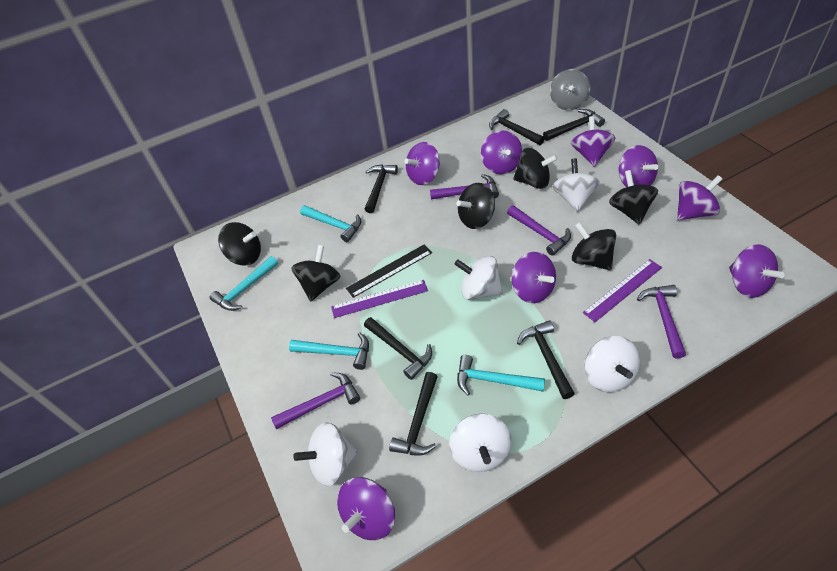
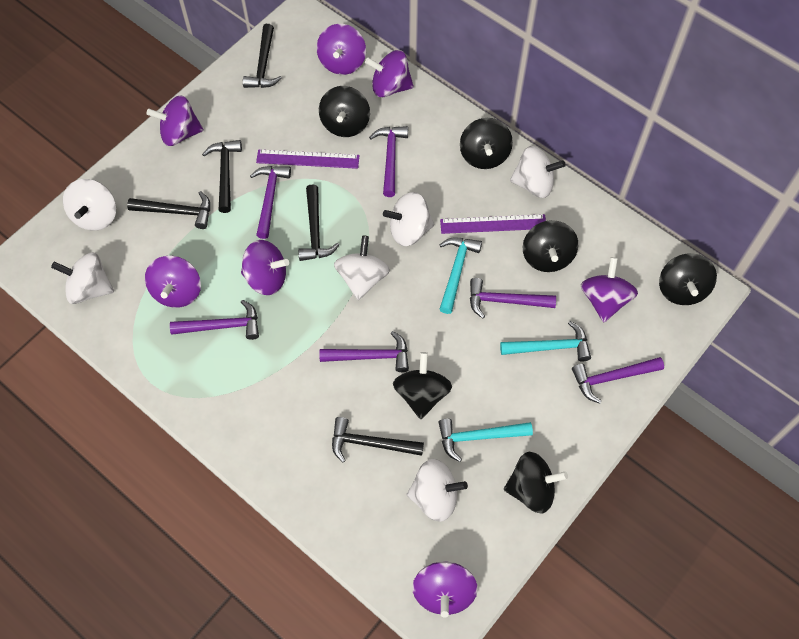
black hammer: 6 -> 5
black ruler: 1 -> 0
grey spinning top: 1 -> 0
purple hammer: 4 -> 6
purple spinning top: 8 -> 7
turquoise hammer: 4 -> 3
white spinning top: 5 -> 6

